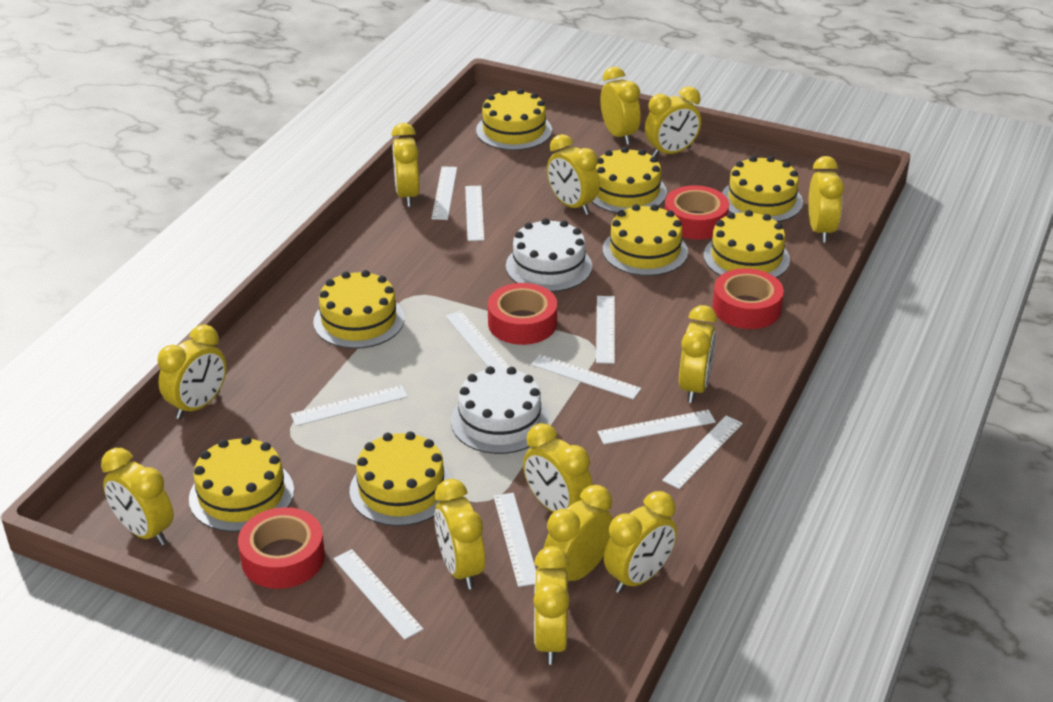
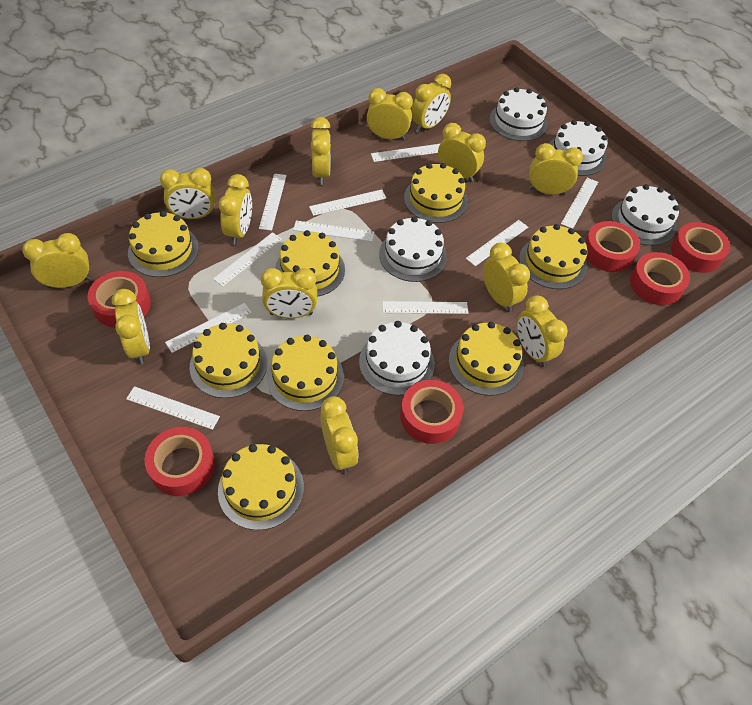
red tape: 4 -> 6
white cake: 2 -> 5

